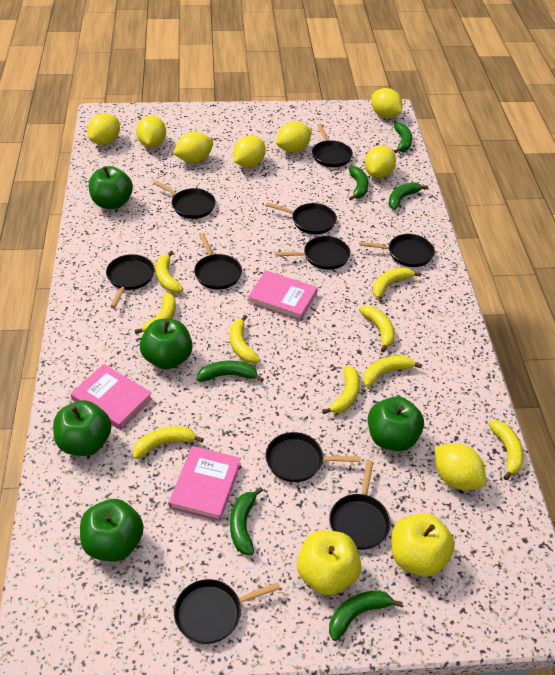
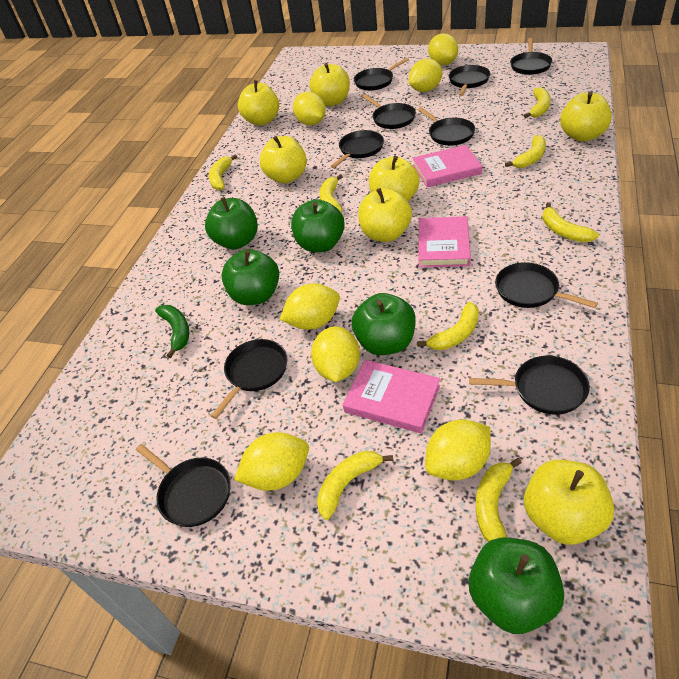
green banana: 6 -> 1
yellow apple: 2 -> 7
yellow banana: 9 -> 8
yellow lemon: 8 -> 7

